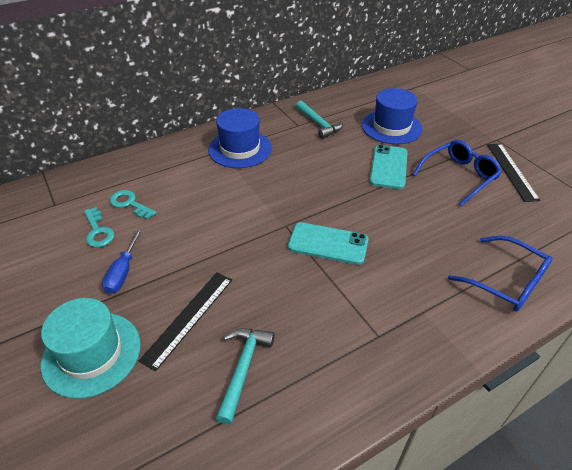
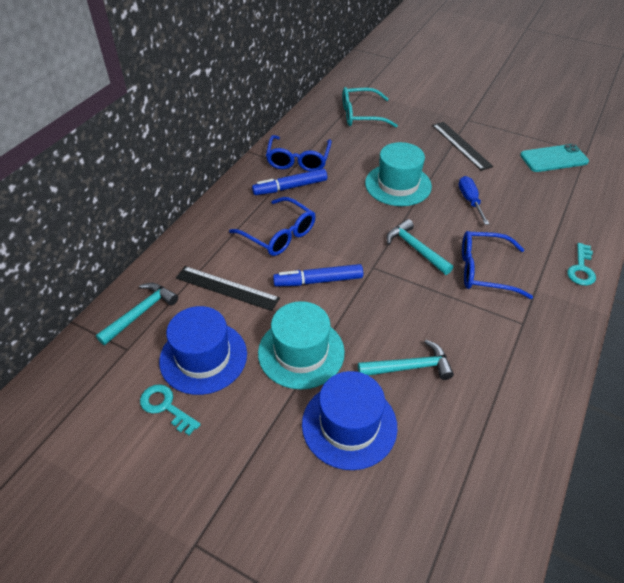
blue glasses: 2 -> 3
blue marker: 0 -> 2
turquoise glasses: 0 -> 1
turquoise hammer: 2 -> 3
turquoise hat: 1 -> 2
turquoise phone: 2 -> 1

